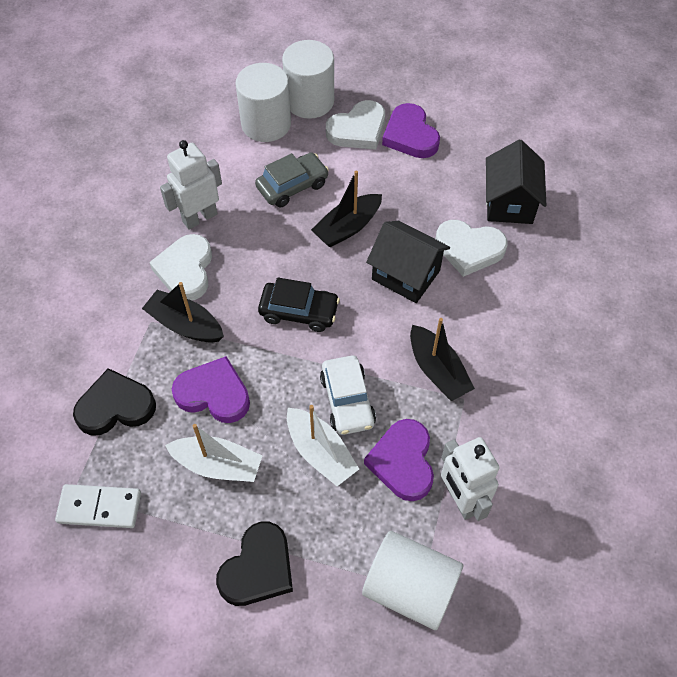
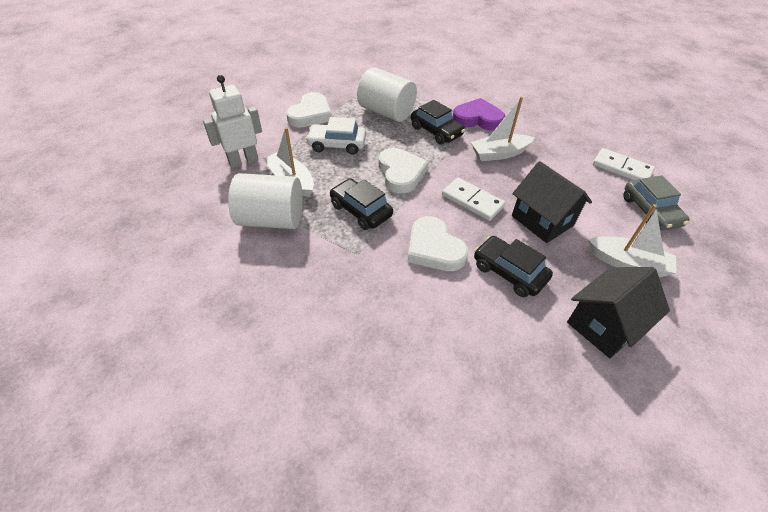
black boat: 3 -> 0
black car: 1 -> 3
black heart: 2 -> 0
purple heart: 3 -> 1
white boat: 2 -> 3
white cylinder: 3 -> 2
white domino: 1 -> 2
white robot: 2 -> 1

